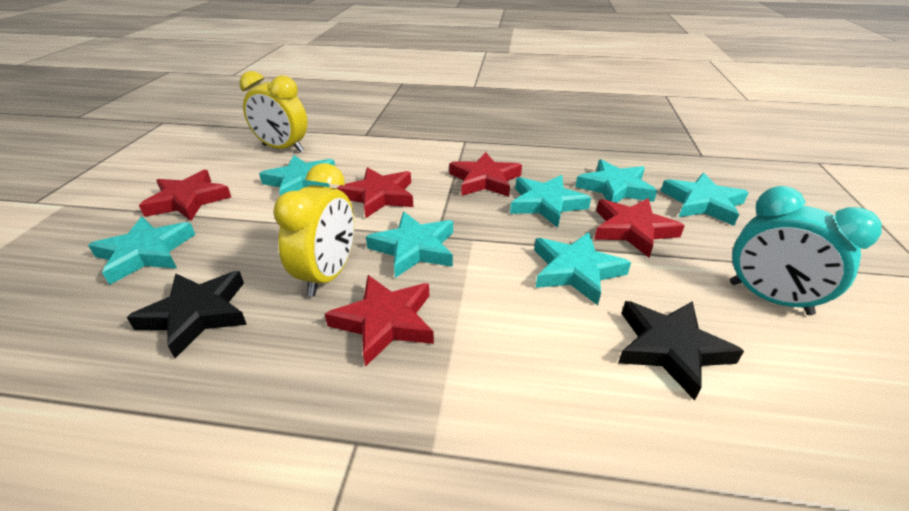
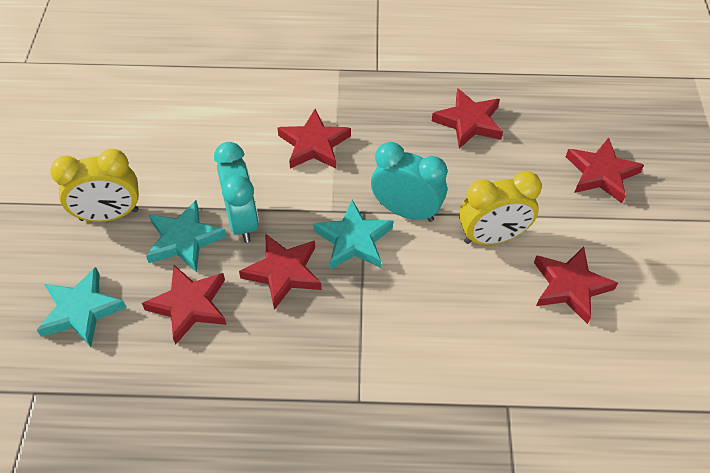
black star: 2 -> 0
red star: 5 -> 6
turquoise clock: 1 -> 2
turquoise star: 7 -> 3

